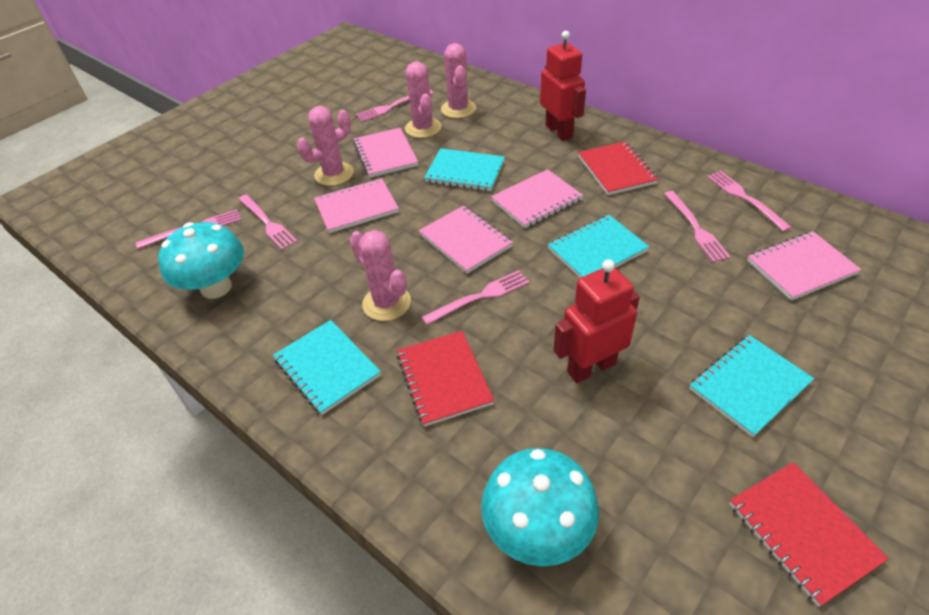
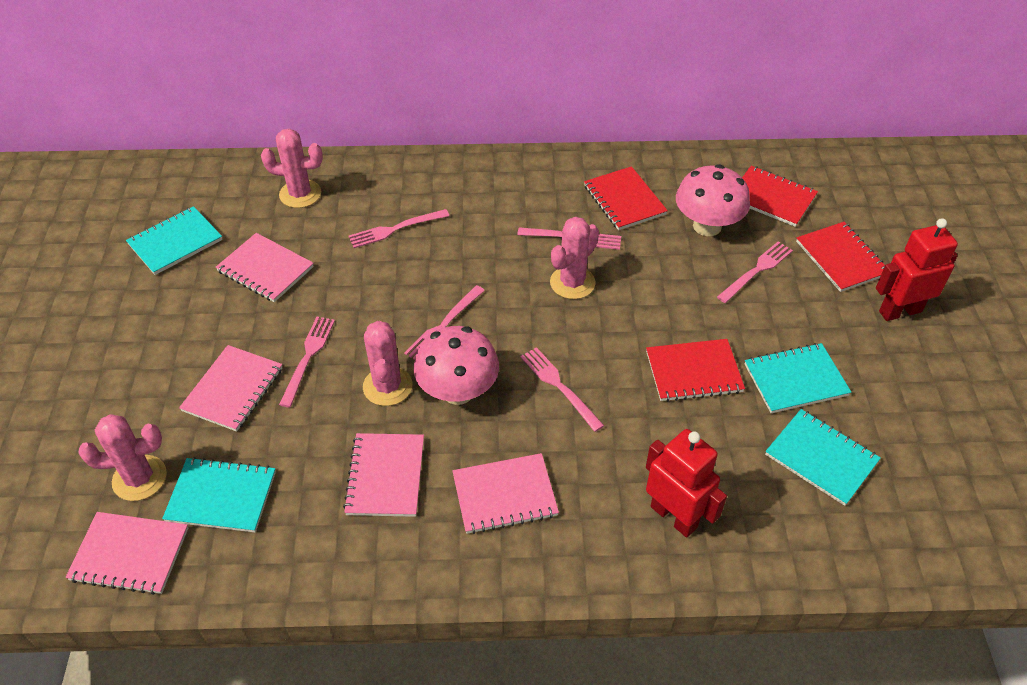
pink mushroom: 0 -> 2
red notebook: 3 -> 4
turquoise mushroom: 2 -> 0

